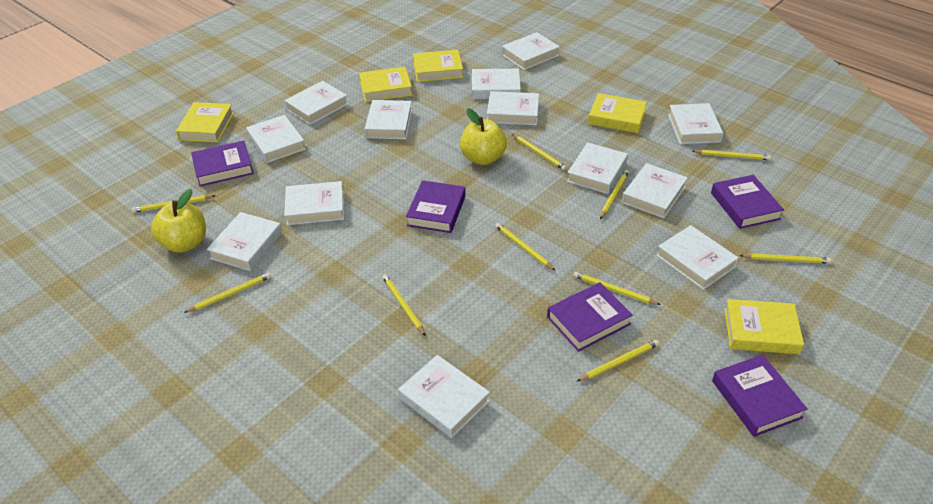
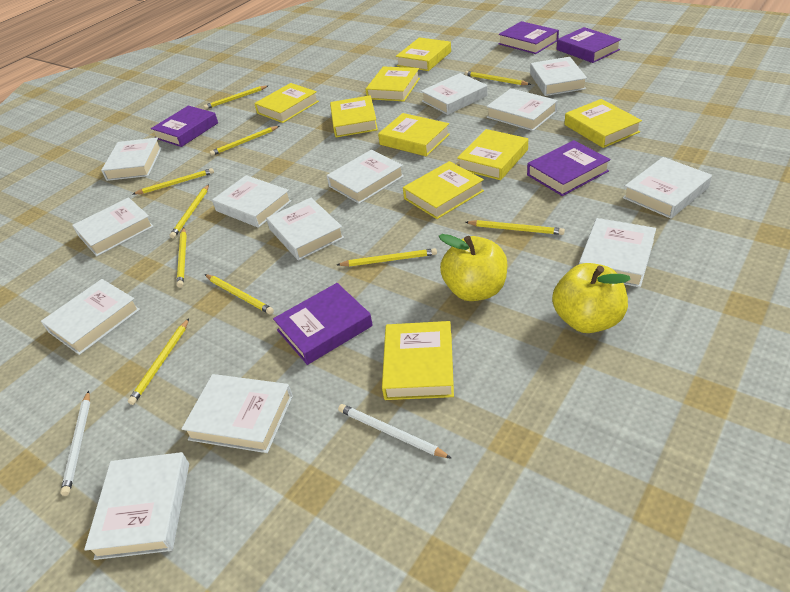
white pencil: 0 -> 2
yellow book: 5 -> 9

